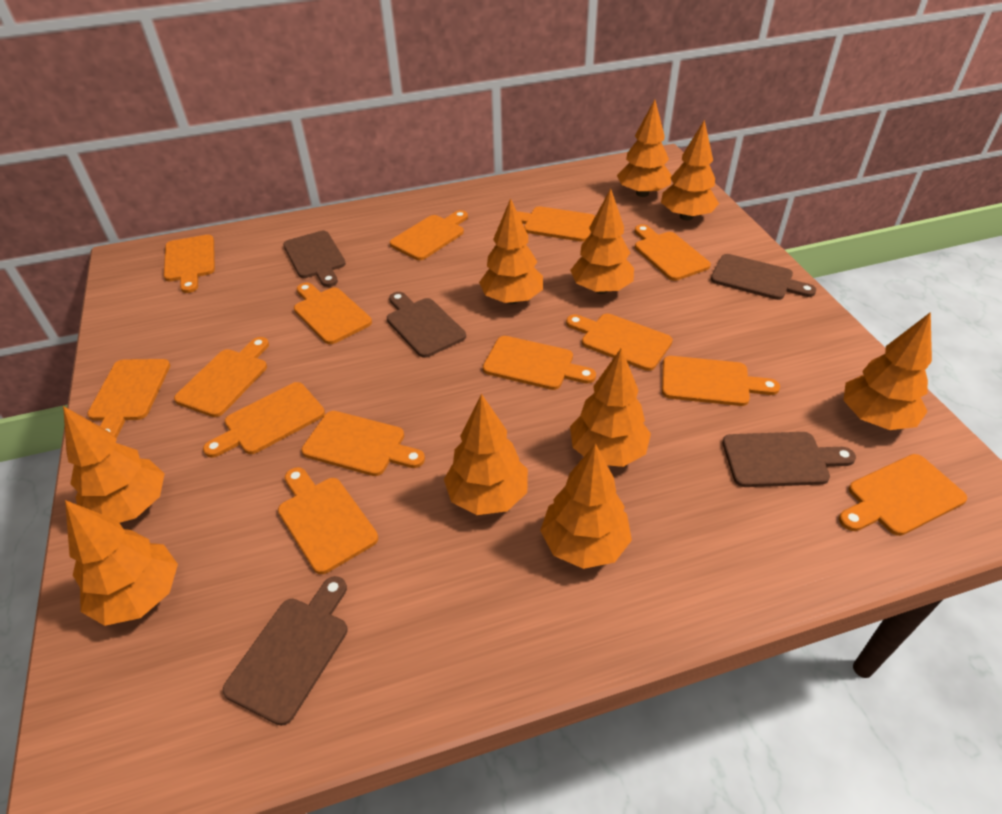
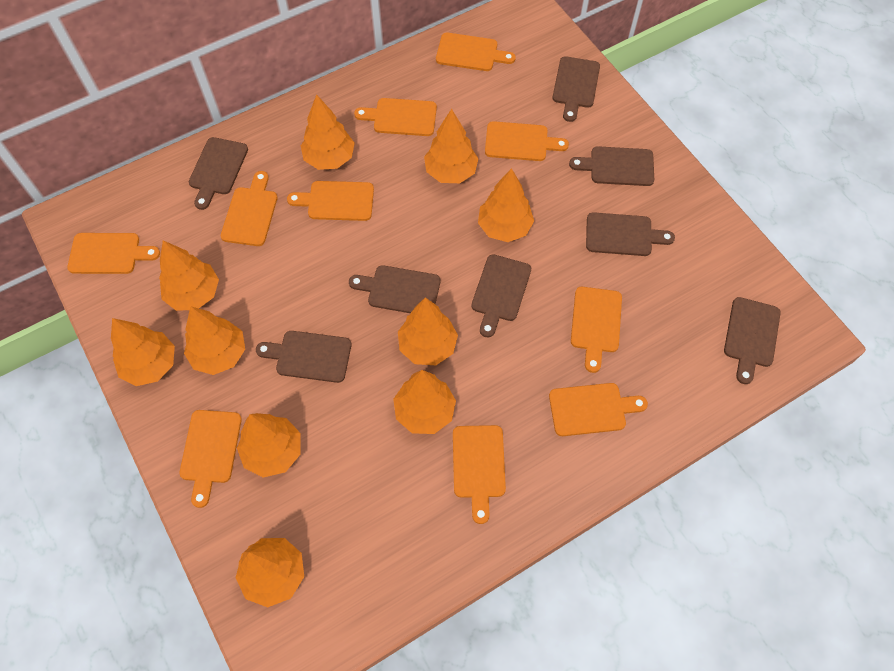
brown cutting board: 5 -> 8
orange cutting board: 14 -> 10

